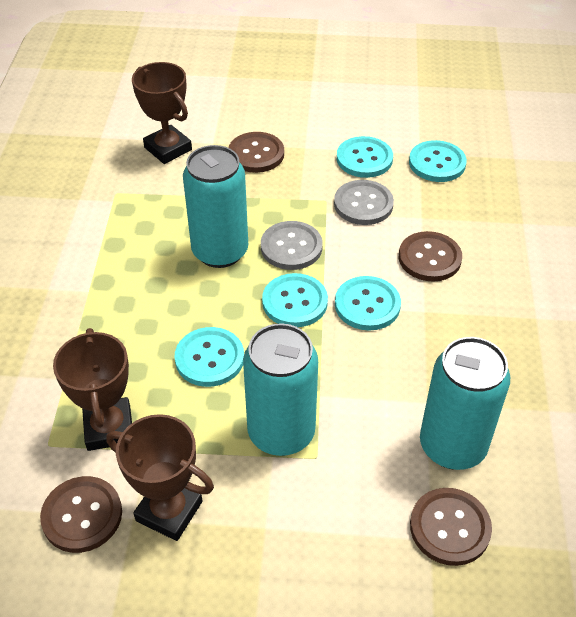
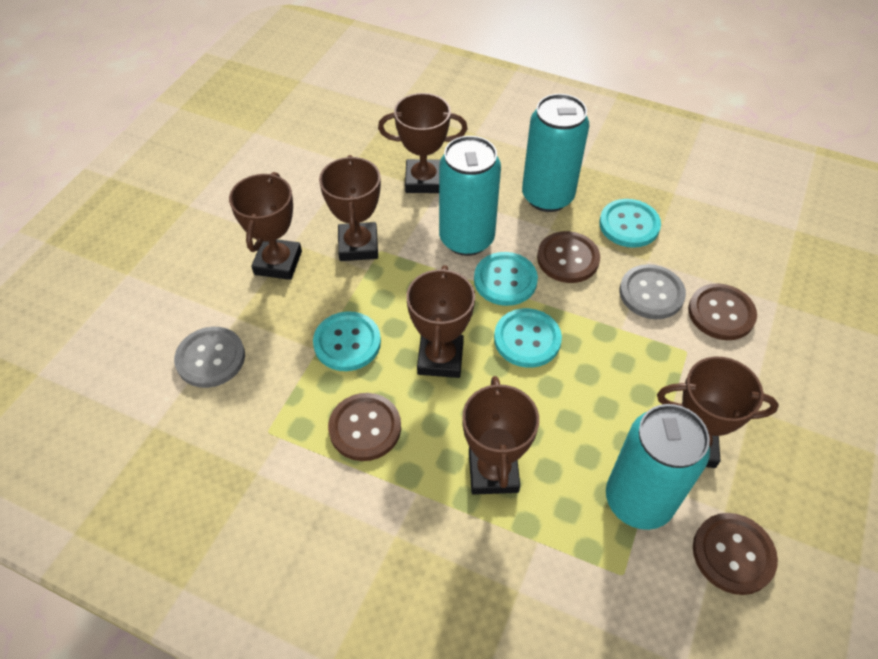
brown trophy: 3 -> 6
turquoise button: 5 -> 4

